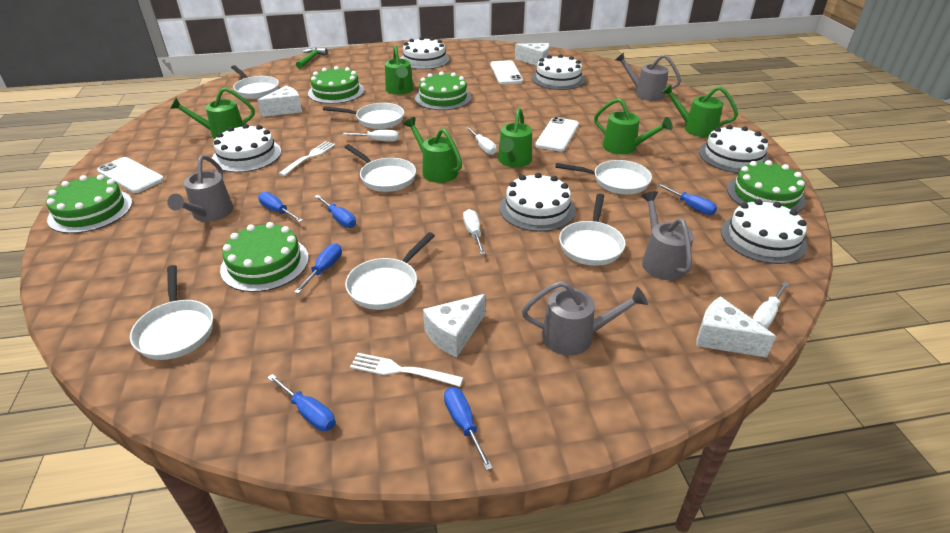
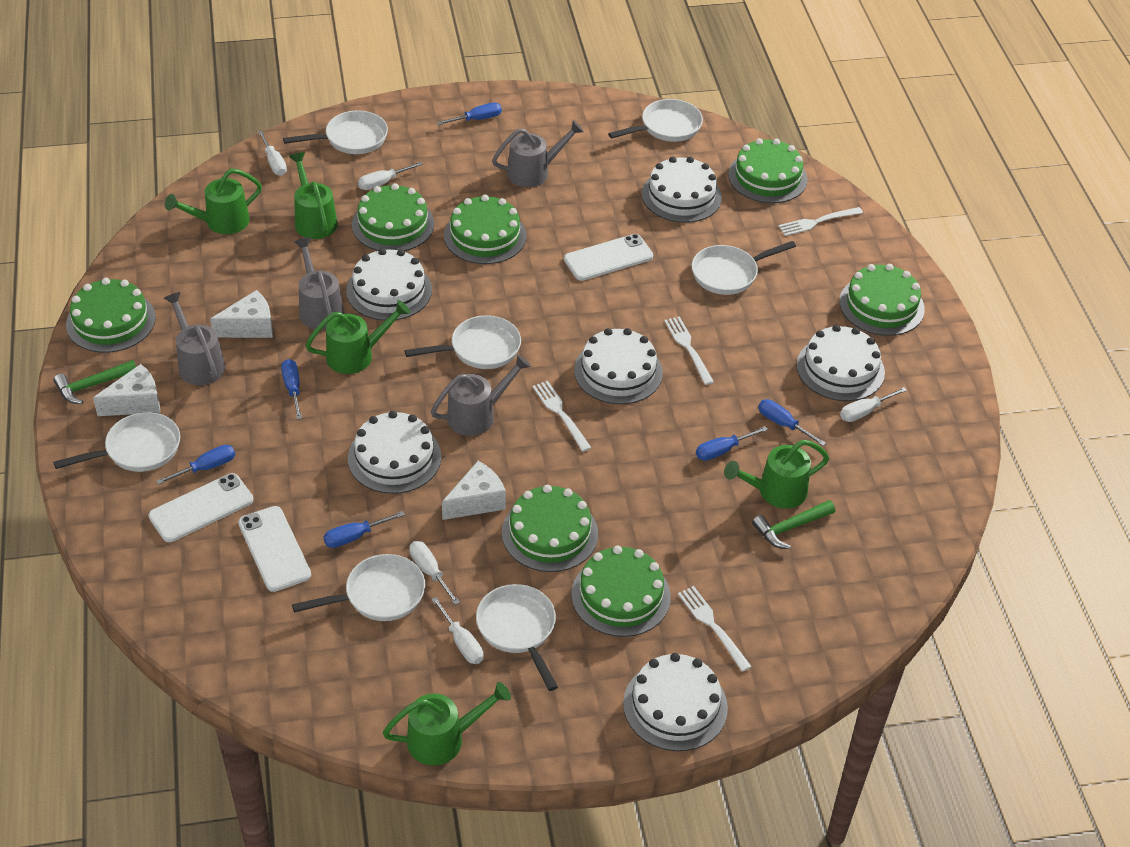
green cake: 5 -> 7
green hammer: 1 -> 2
green watering can: 6 -> 5
white cheese: 4 -> 3
white fork: 2 -> 4
white screwdriver: 4 -> 5

